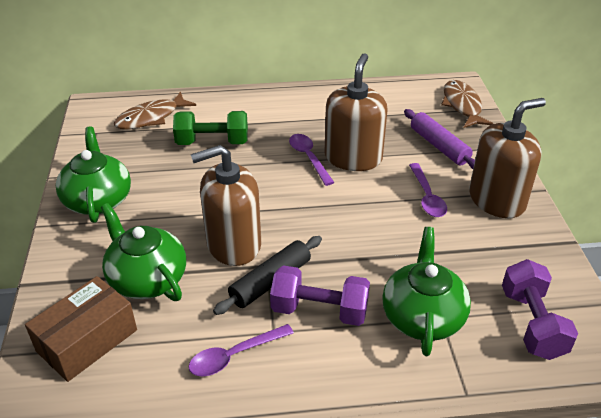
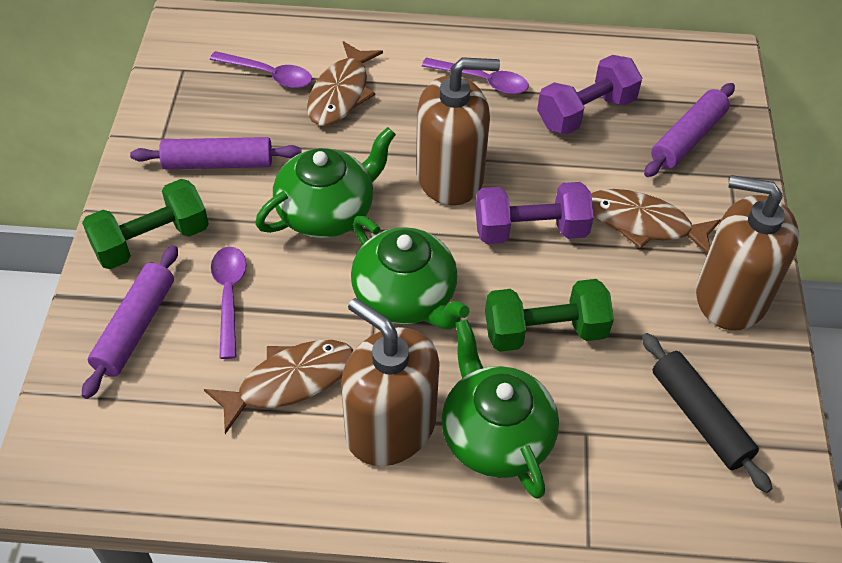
brown box: 1 -> 0
brown fish: 2 -> 3
green dumbbell: 1 -> 2
purple rolling pin: 1 -> 3

